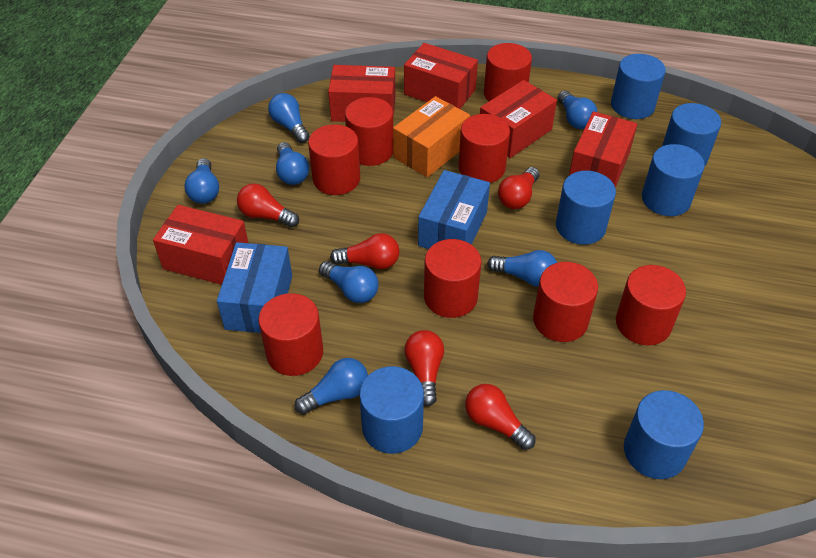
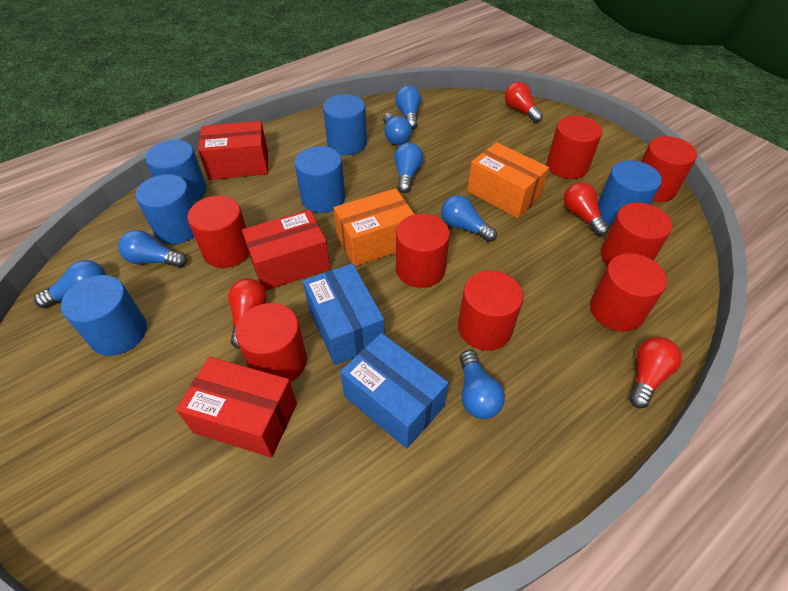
orange box: 1 -> 2
red box: 5 -> 3
red light bulb: 5 -> 4

